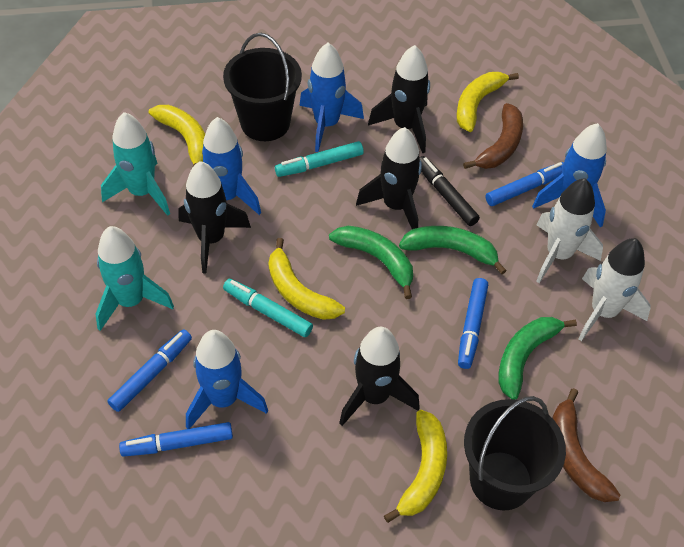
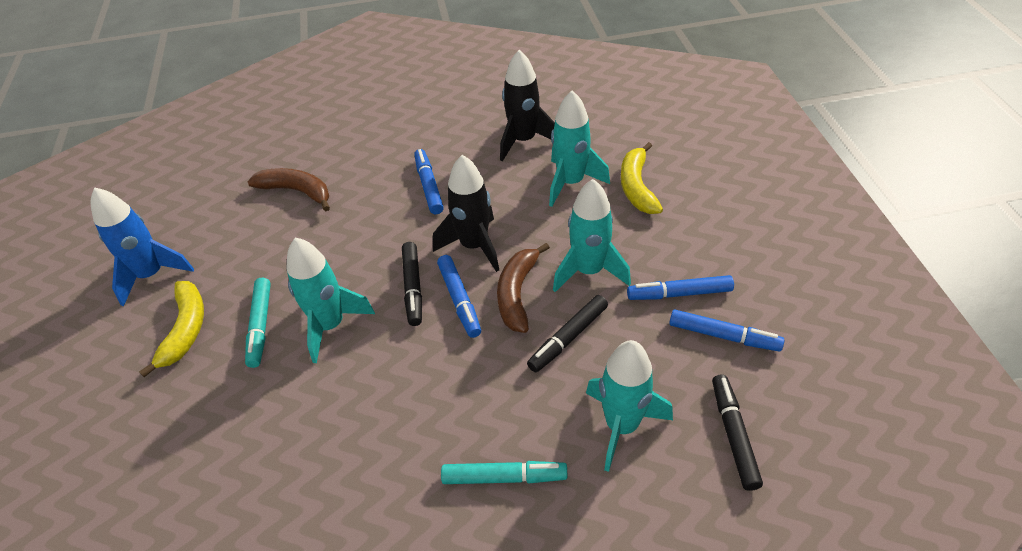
black bucket: 2 -> 0
black marker: 1 -> 3
black rocket: 4 -> 2
blue rocket: 4 -> 1
green banana: 3 -> 0
turquoise rocket: 2 -> 4
white rocket: 2 -> 0
yellow banana: 4 -> 2

